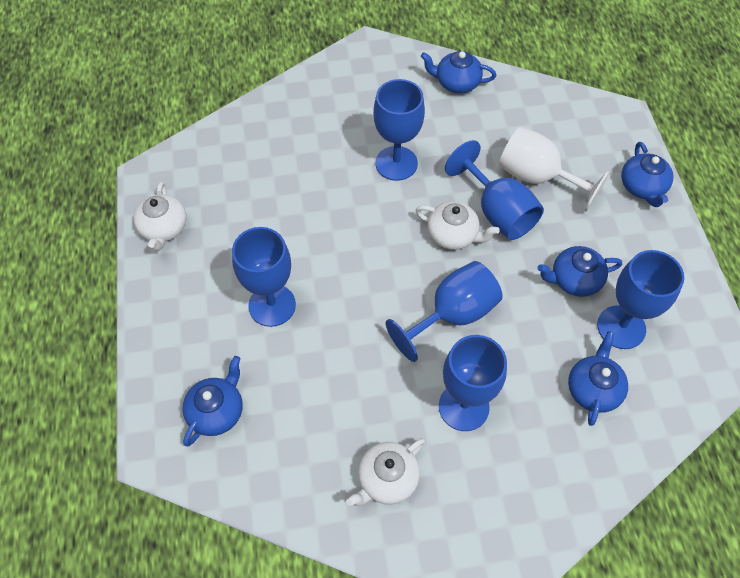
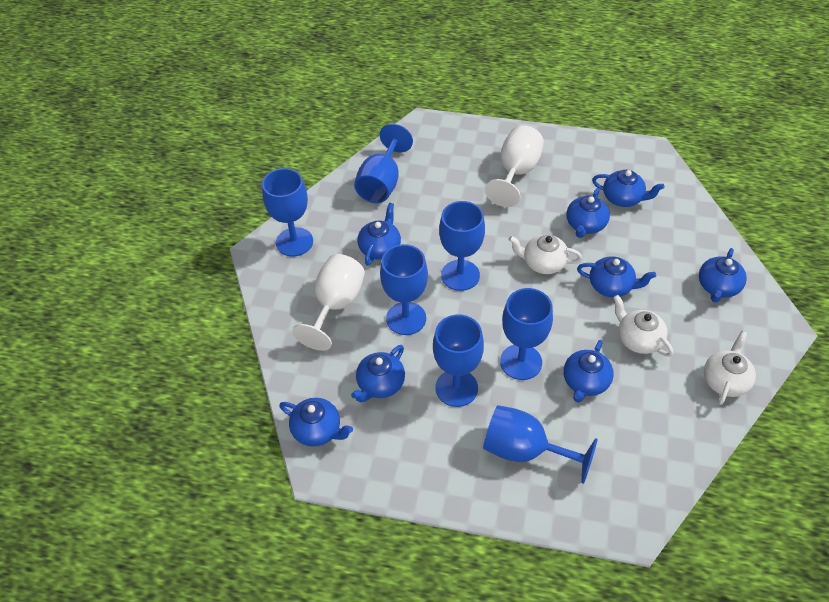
blue goblet: 6 -> 7
blue teapot: 5 -> 8
white goblet: 1 -> 2

